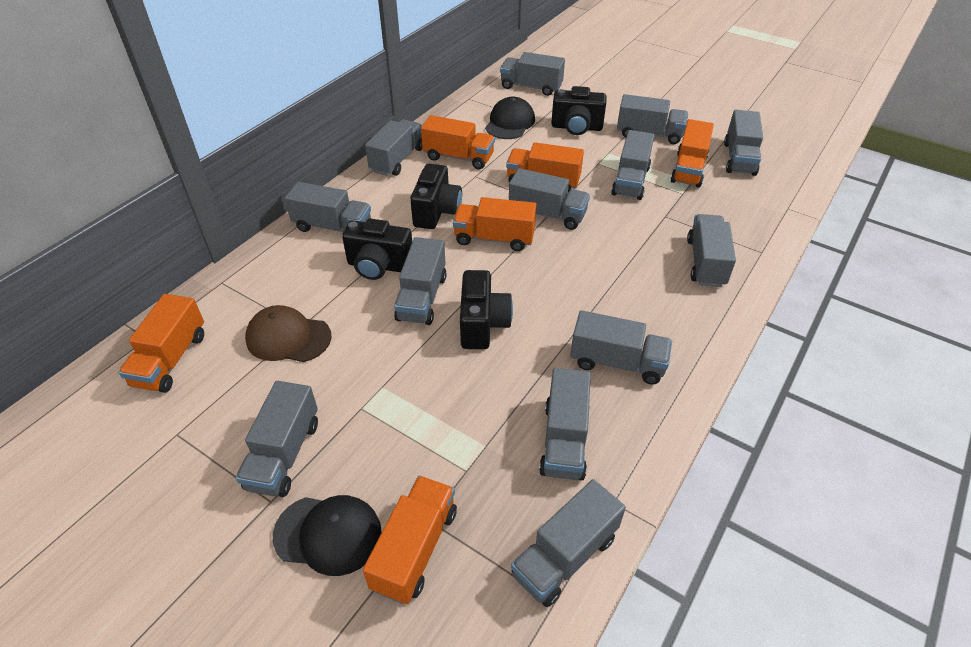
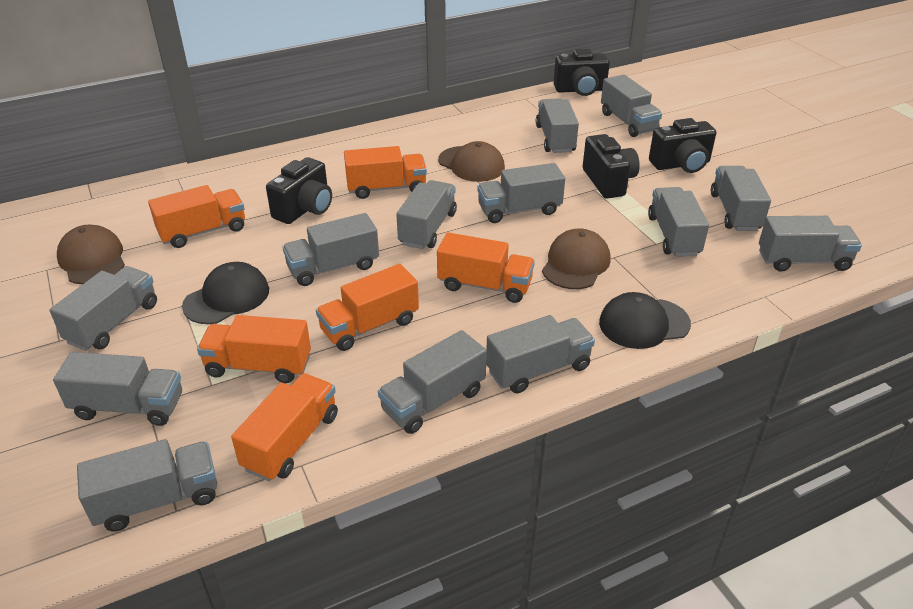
brown cap: 1 -> 3

